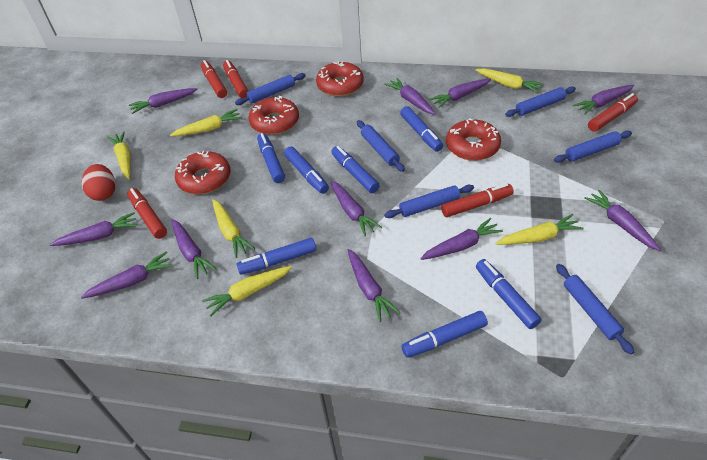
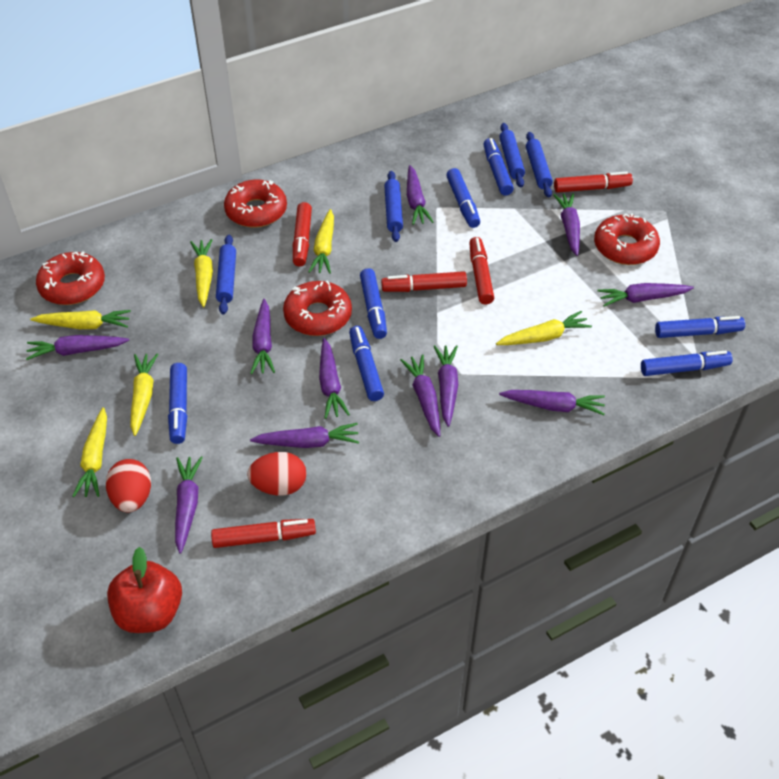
blue rolling pin: 6 -> 4
red apple: 0 -> 1
red egg: 1 -> 2

